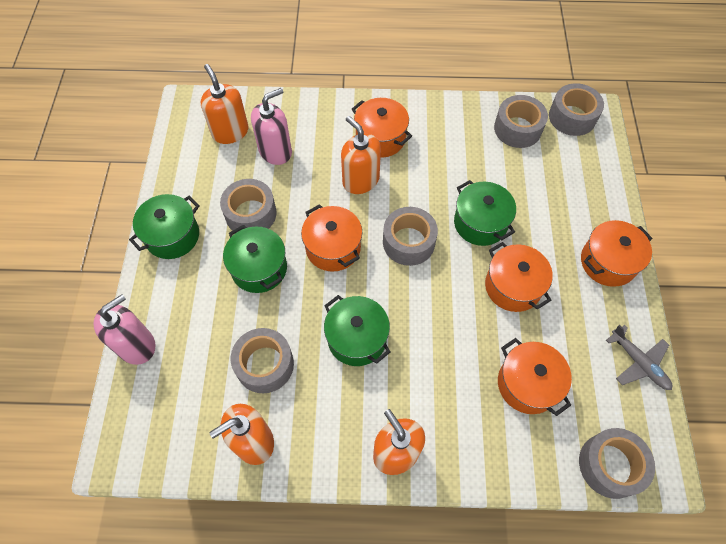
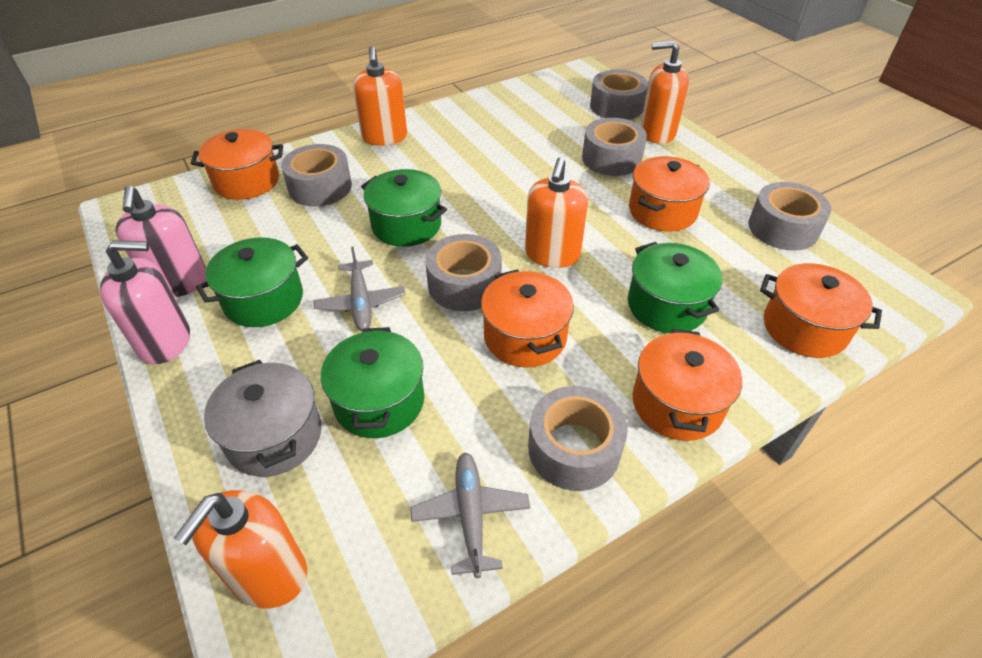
grey plane: 1 -> 2
grey pot: 0 -> 1

